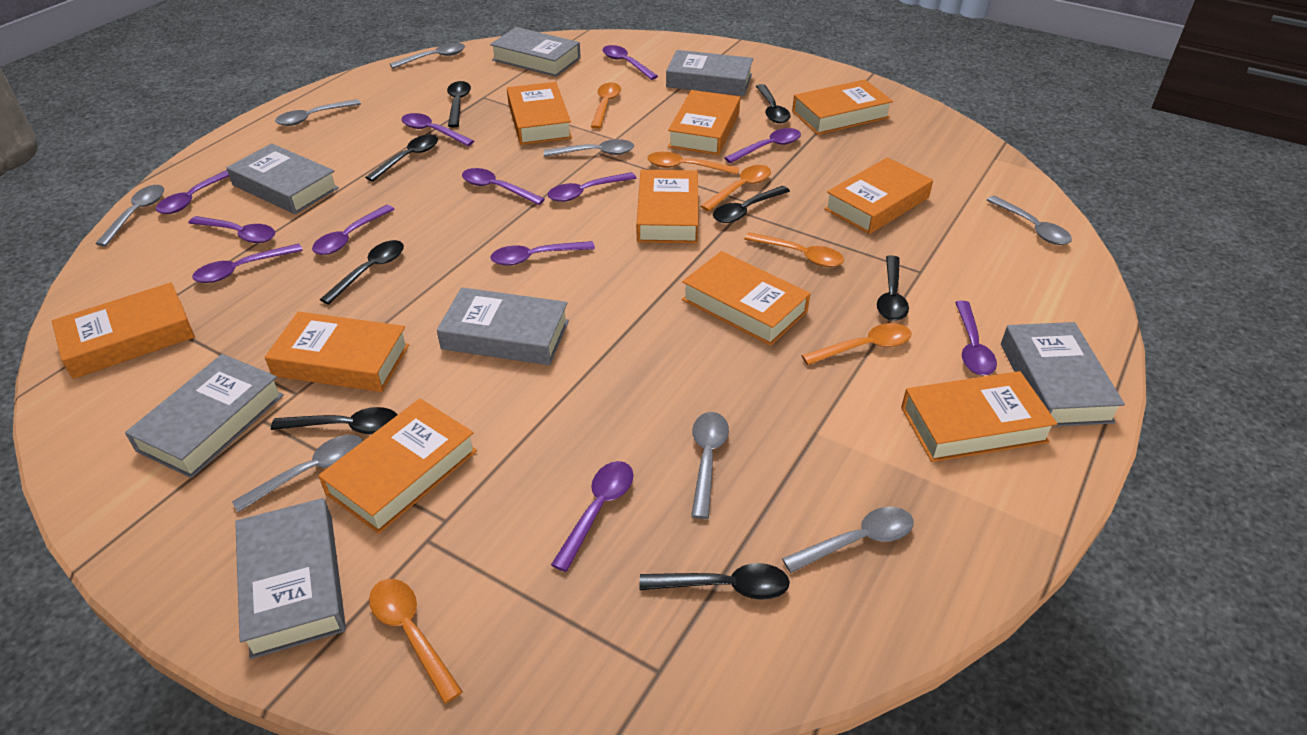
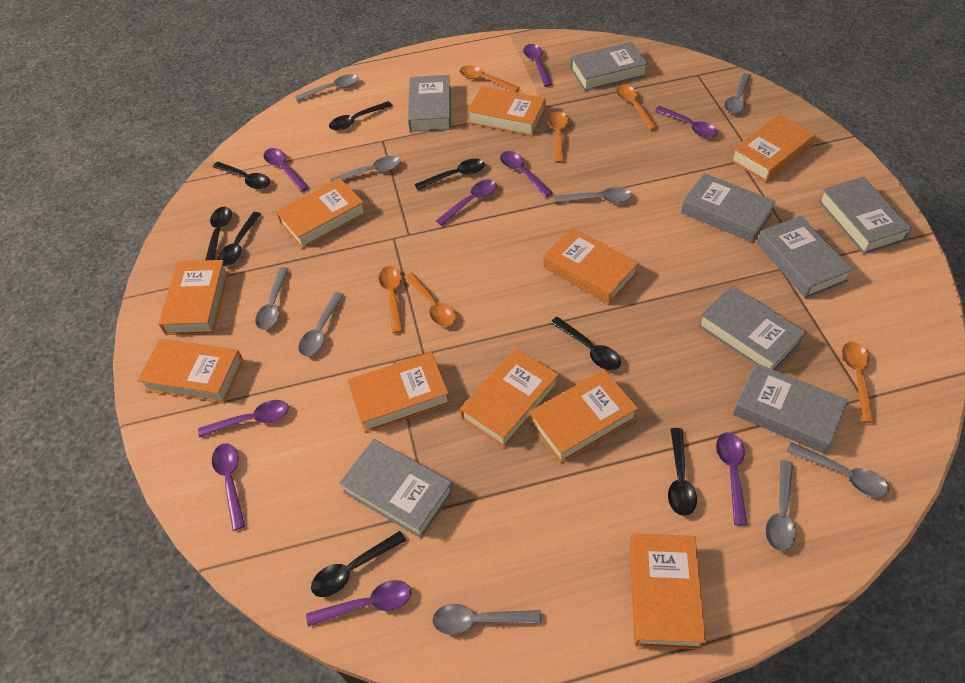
grey book: 7 -> 8
grey spoon: 8 -> 9
purple spoon: 12 -> 9

